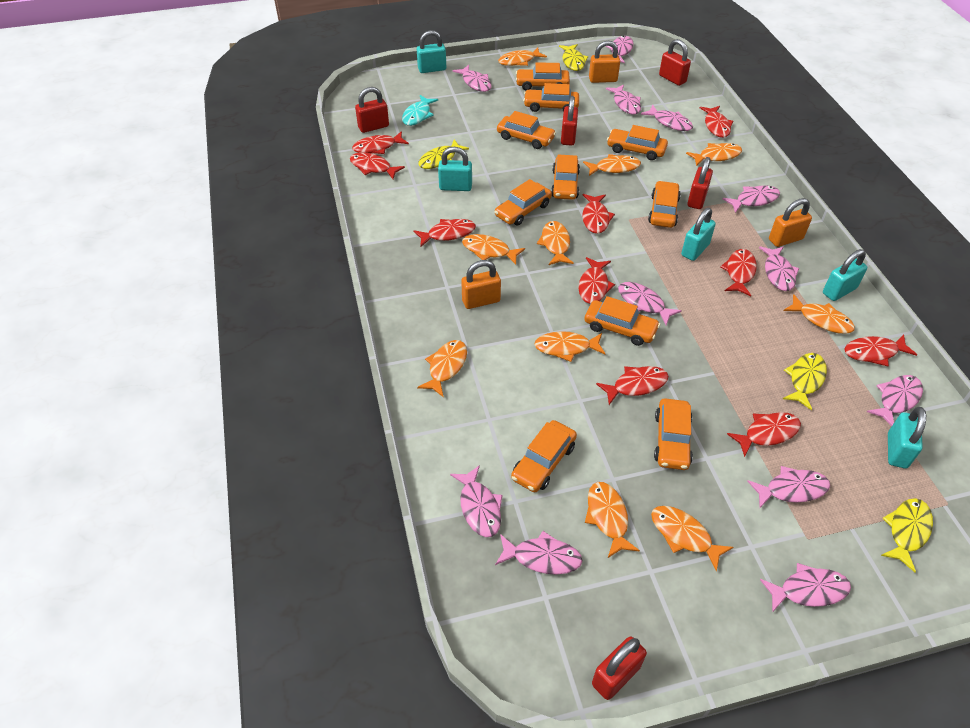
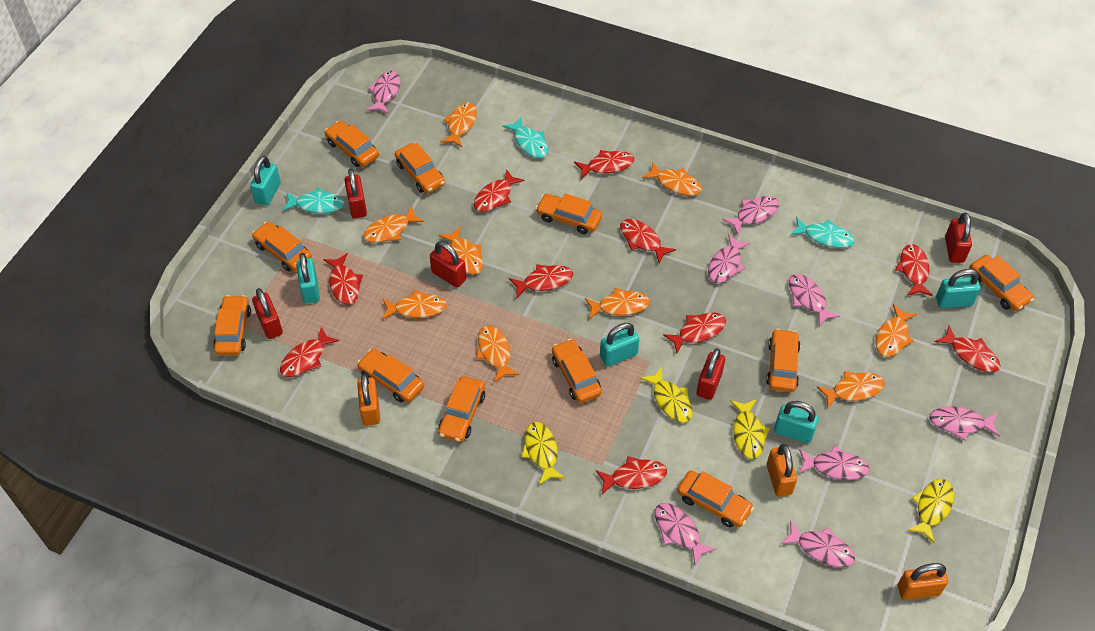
orange car: 10 -> 11
orange fish: 10 -> 9
pink fish: 12 -> 8
turquoise fish: 1 -> 3

